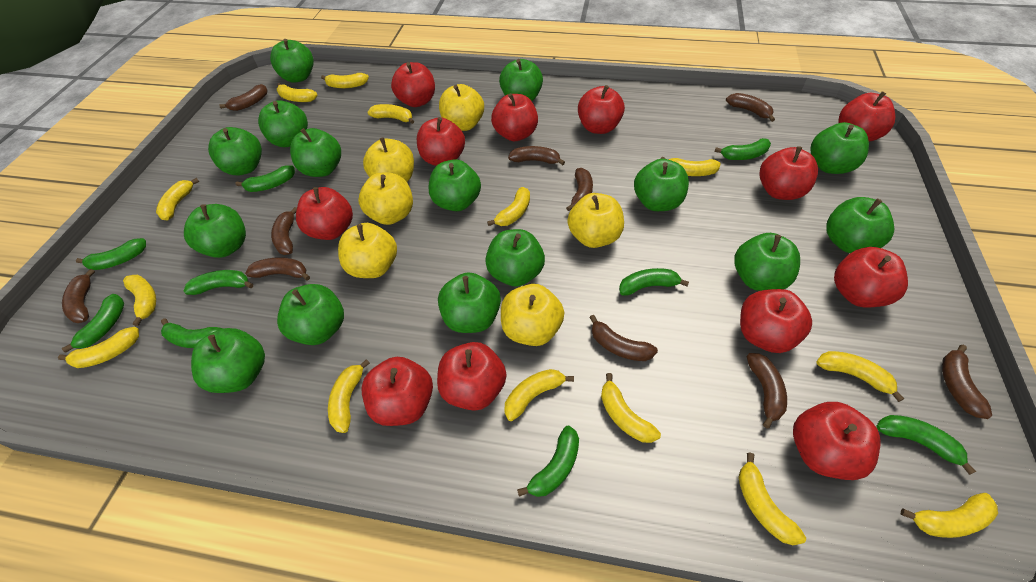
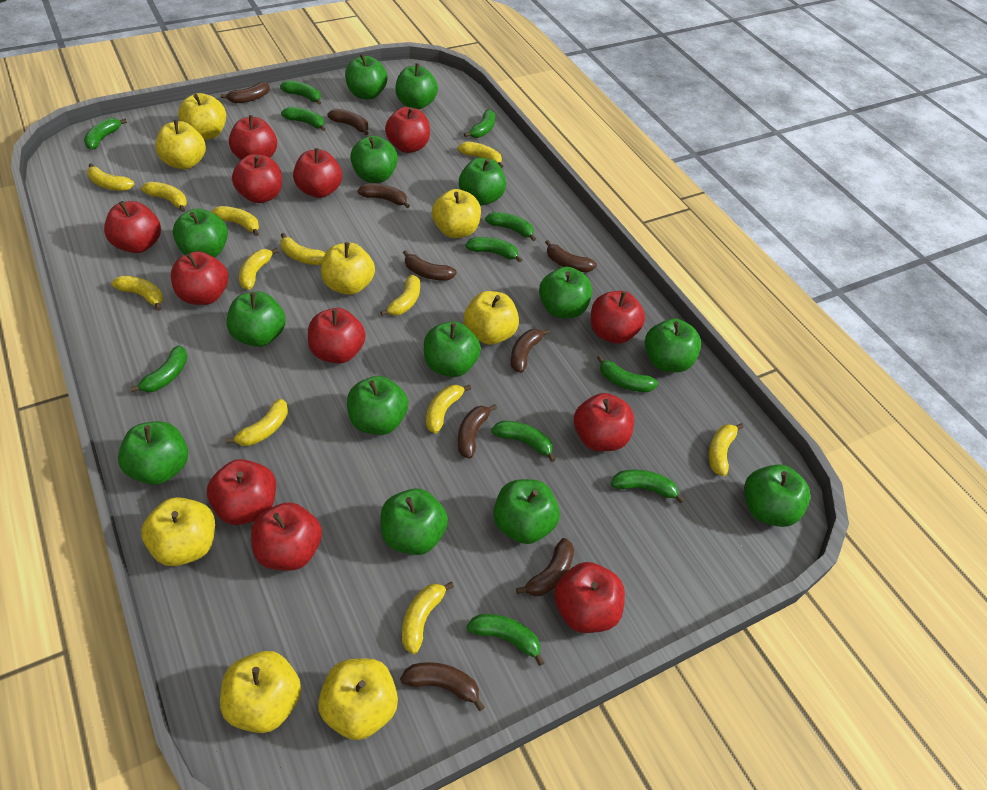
brown banana: 10 -> 9
green apple: 15 -> 14
green banana: 9 -> 11
yellow apple: 6 -> 8
yellow banana: 14 -> 12

